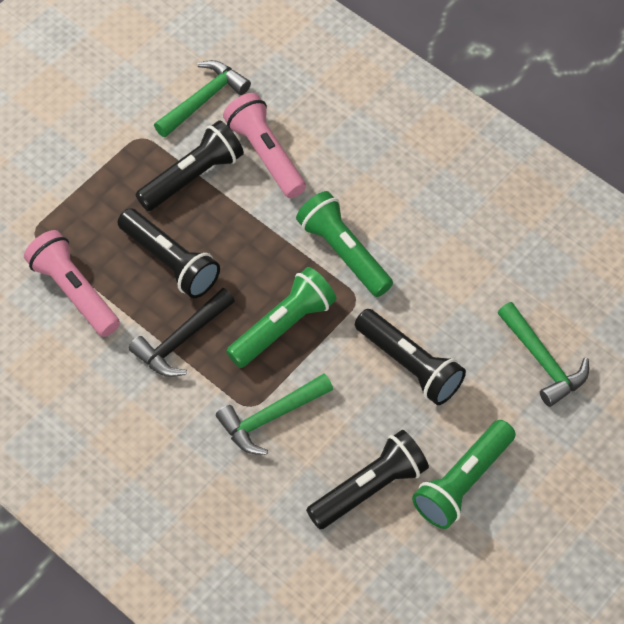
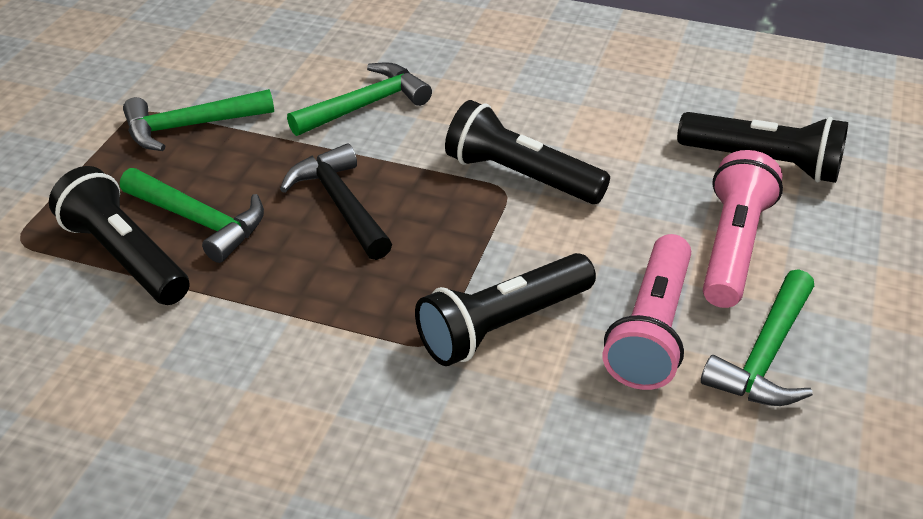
green flashlight: 3 -> 0
green hammer: 3 -> 4

